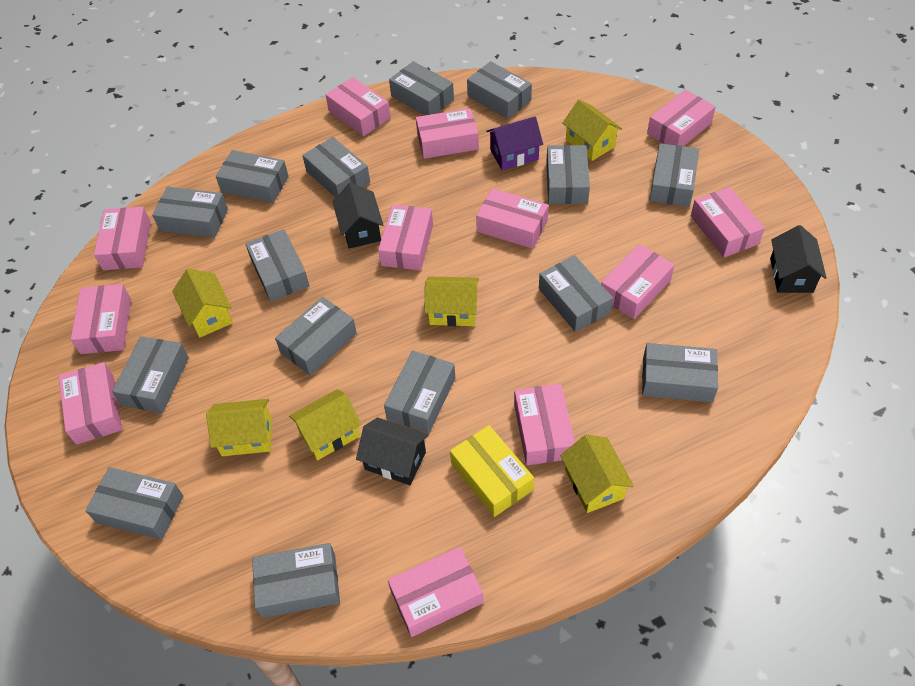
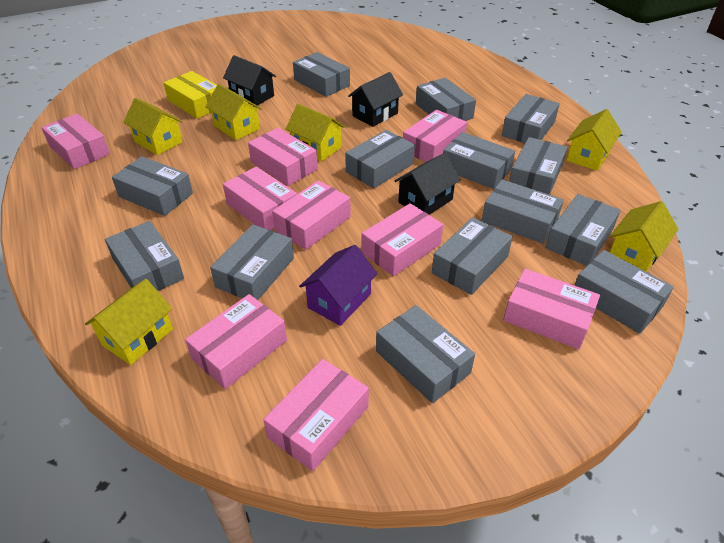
grey box: 15 -> 14
pink box: 12 -> 9

